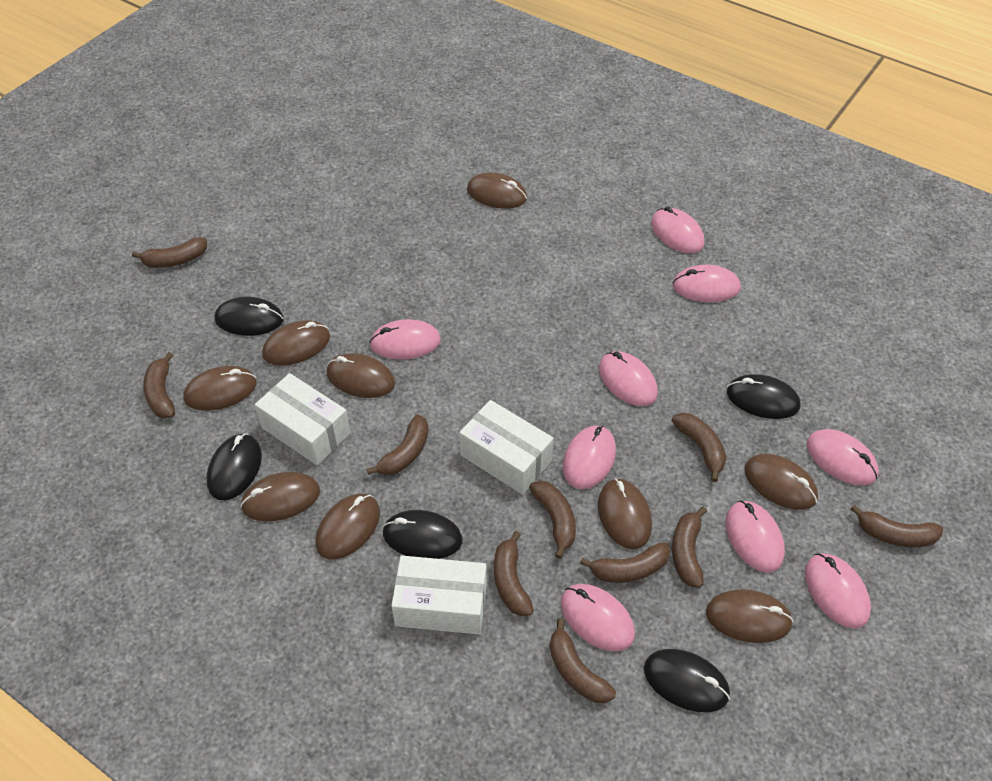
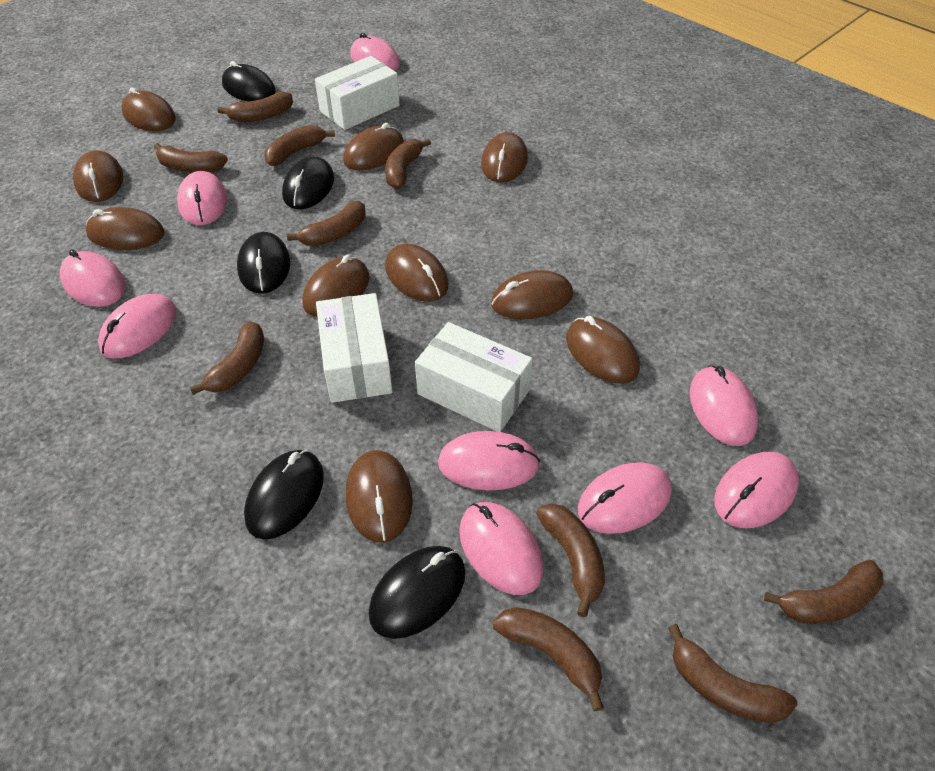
brown mouse: 9 -> 10

